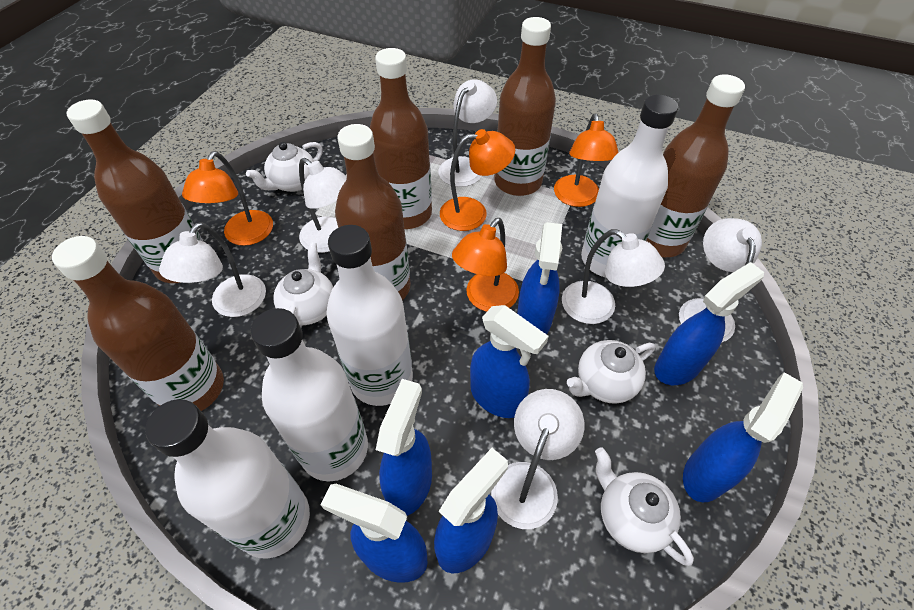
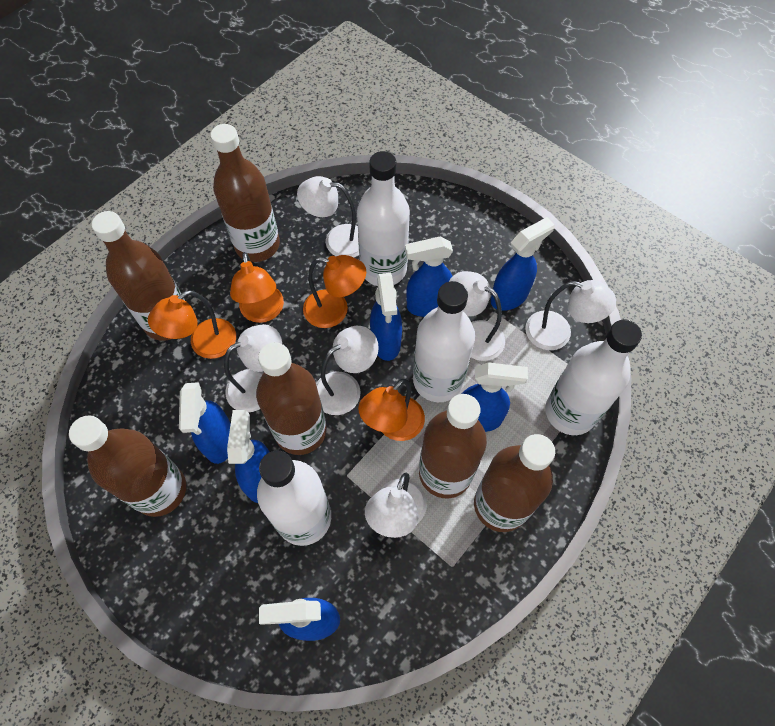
white teapot: 4 -> 0

